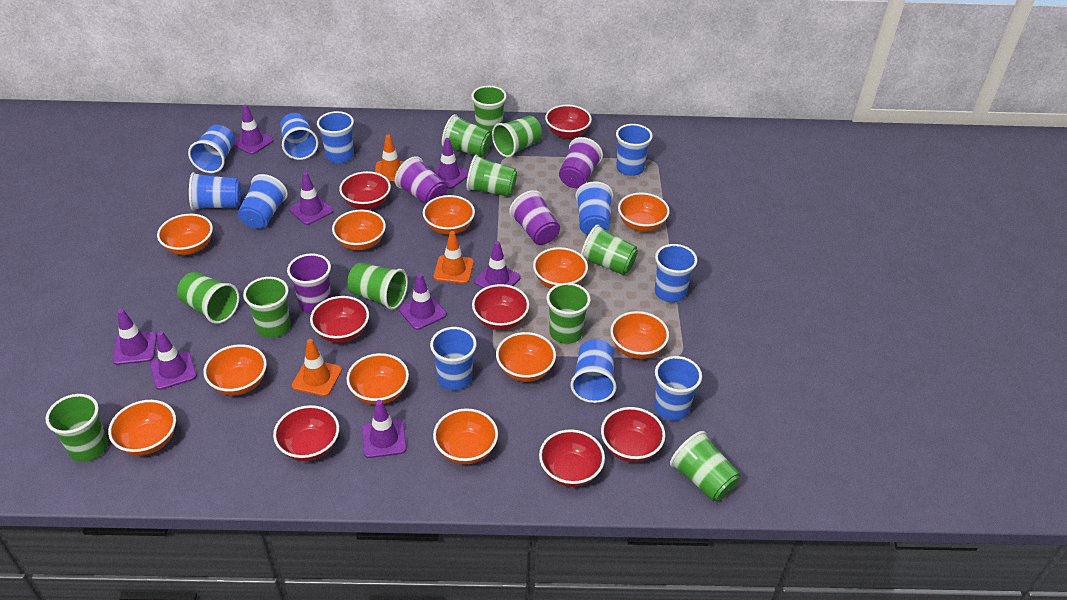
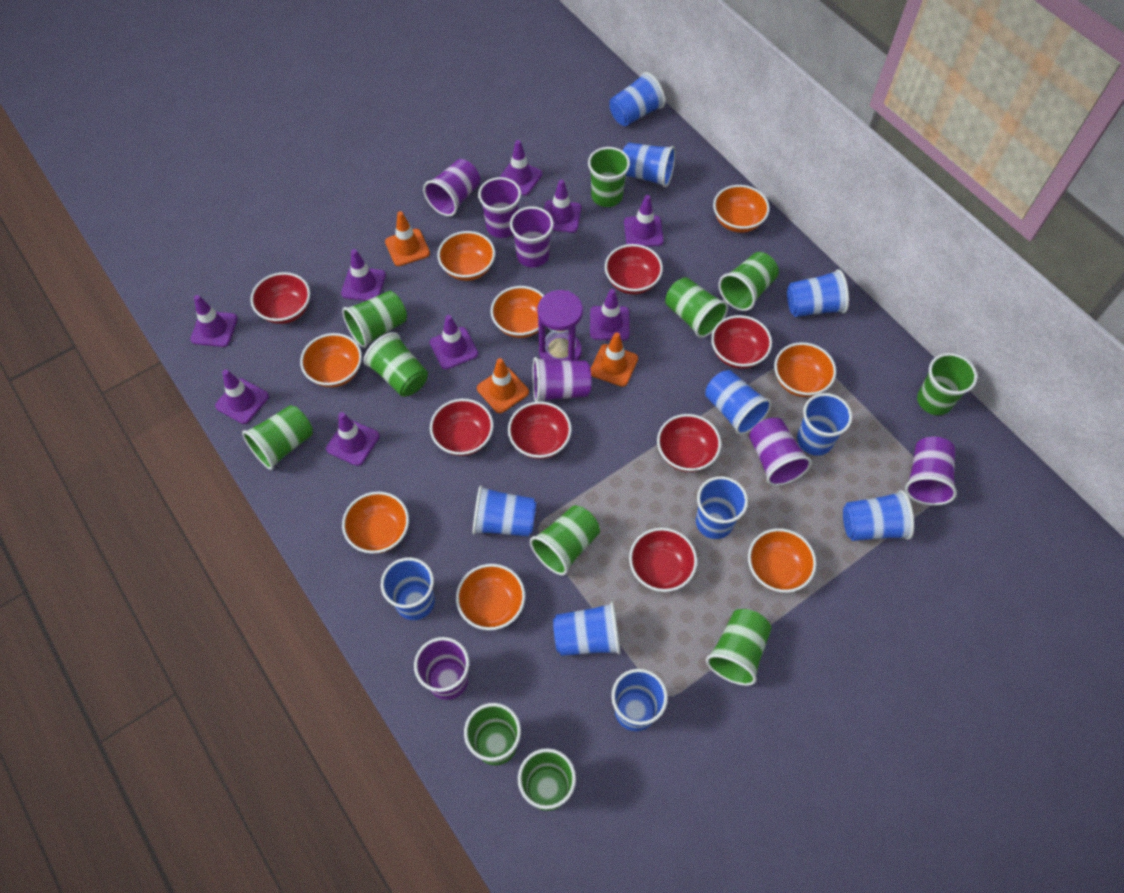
orange bowl: 11 -> 8
purple cup: 4 -> 7
purple hourglass: 0 -> 1
purple traffic cone: 8 -> 9

